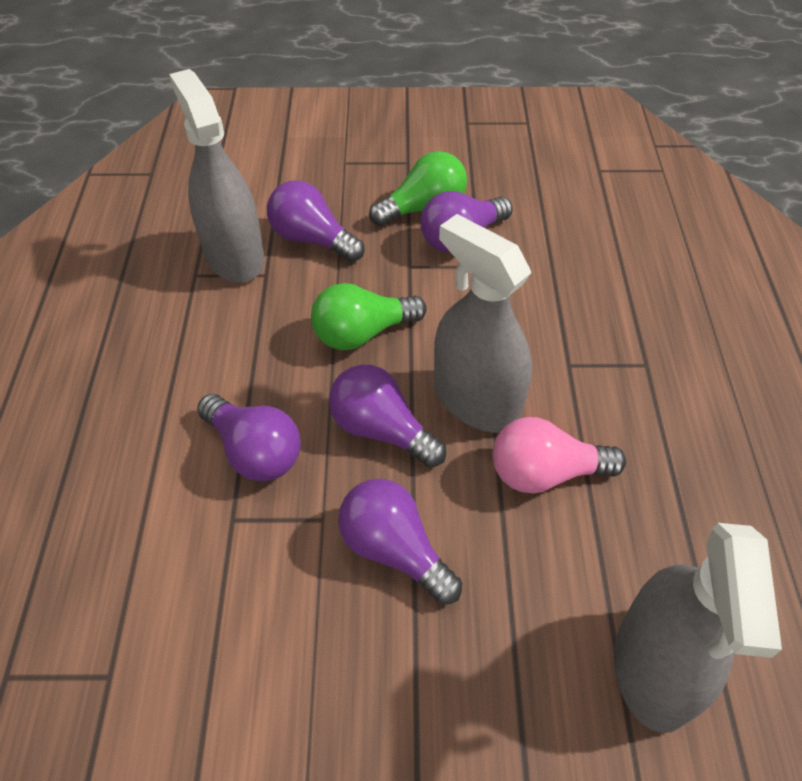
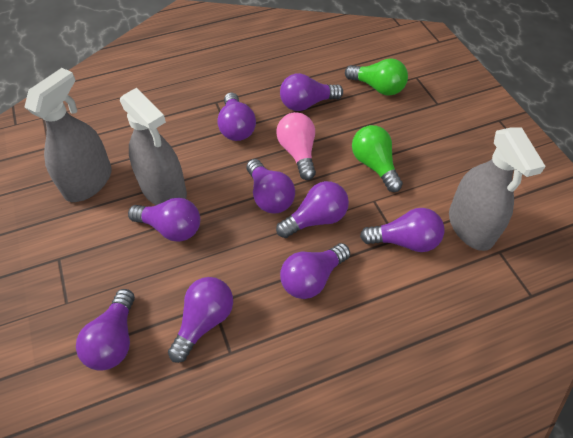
purple light bulb: 5 -> 9

